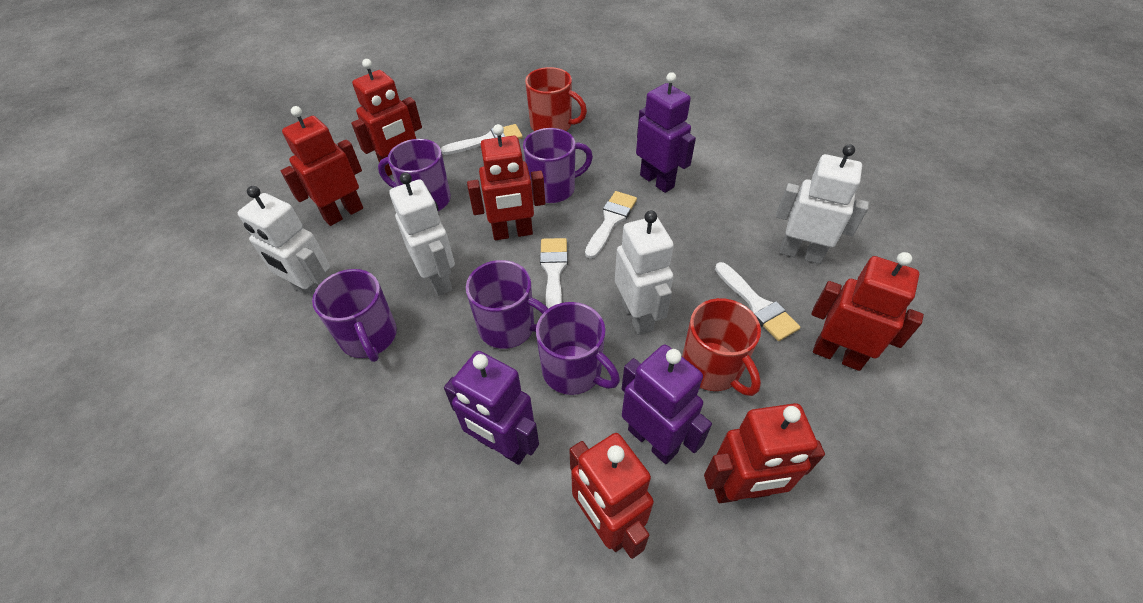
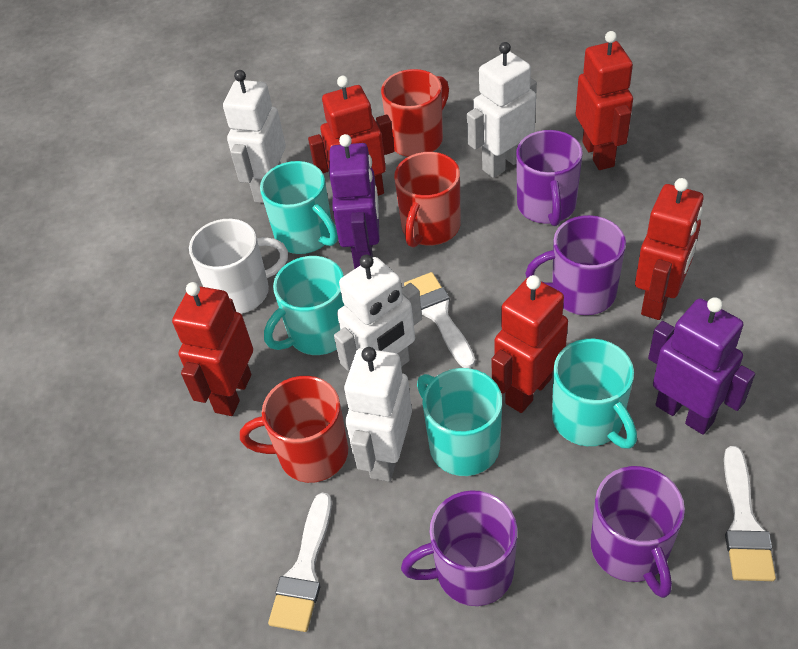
purple mug: 5 -> 4
purple robot: 3 -> 2
red mug: 2 -> 3
red robot: 6 -> 5
turquoise mug: 0 -> 4
white brush: 4 -> 3
white mug: 0 -> 1

